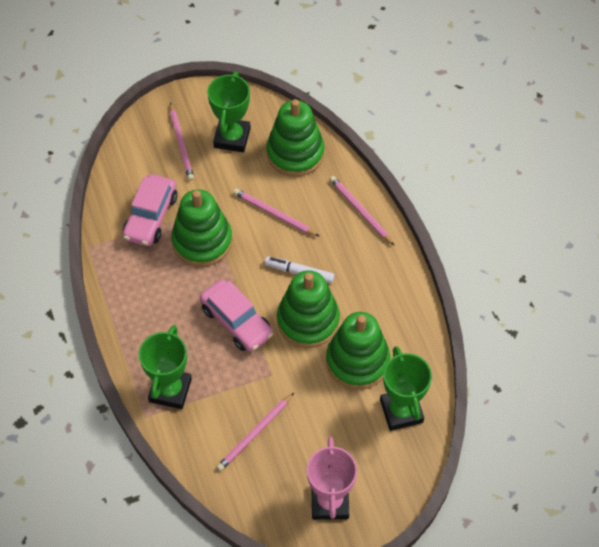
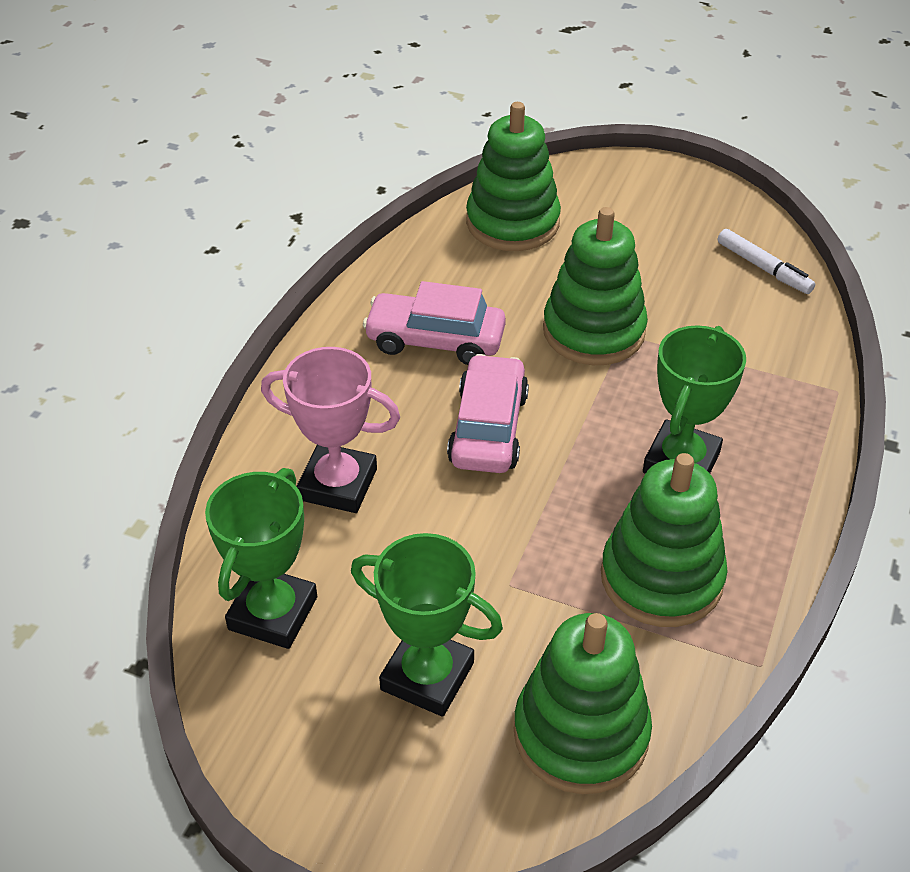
pink pencil: 4 -> 0

